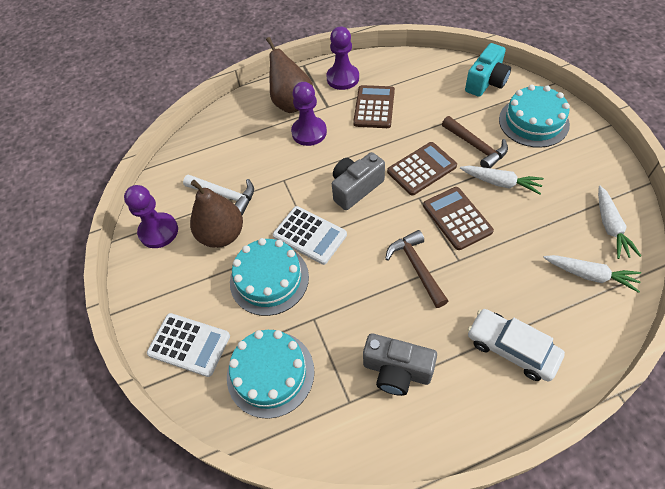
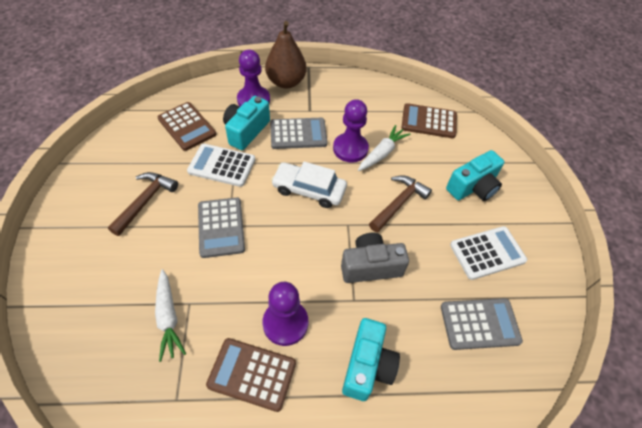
brown pear: 2 -> 1
grey calculator: 0 -> 3
grey camera: 2 -> 1
turquoise cake: 3 -> 0
turquoise camera: 1 -> 3
white carrot: 3 -> 2
white hammer: 1 -> 0

